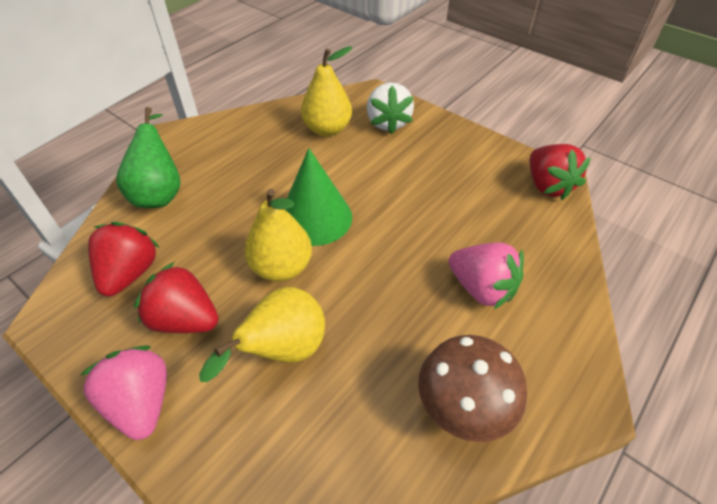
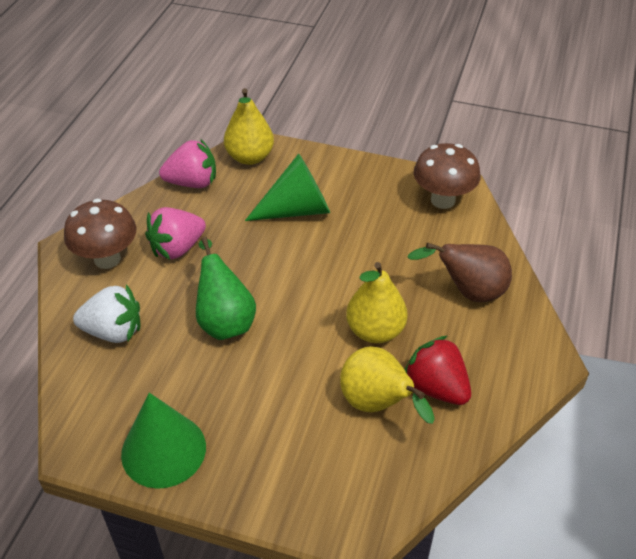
brown mushroom: 1 -> 2
brown pear: 0 -> 1
green cone: 1 -> 2
red strawberry: 3 -> 1

